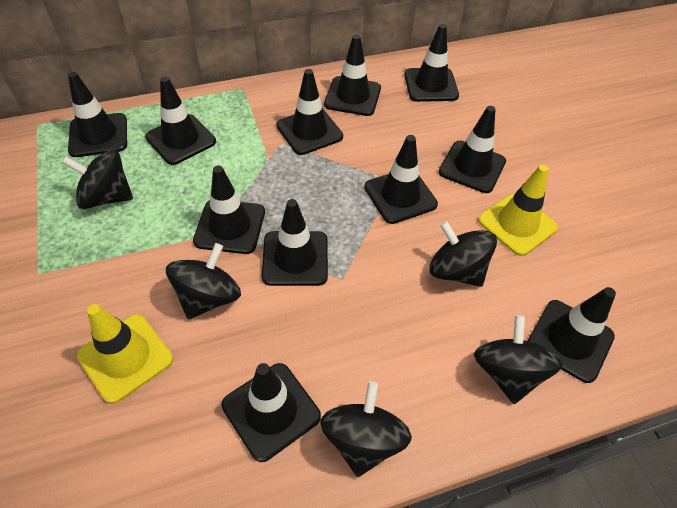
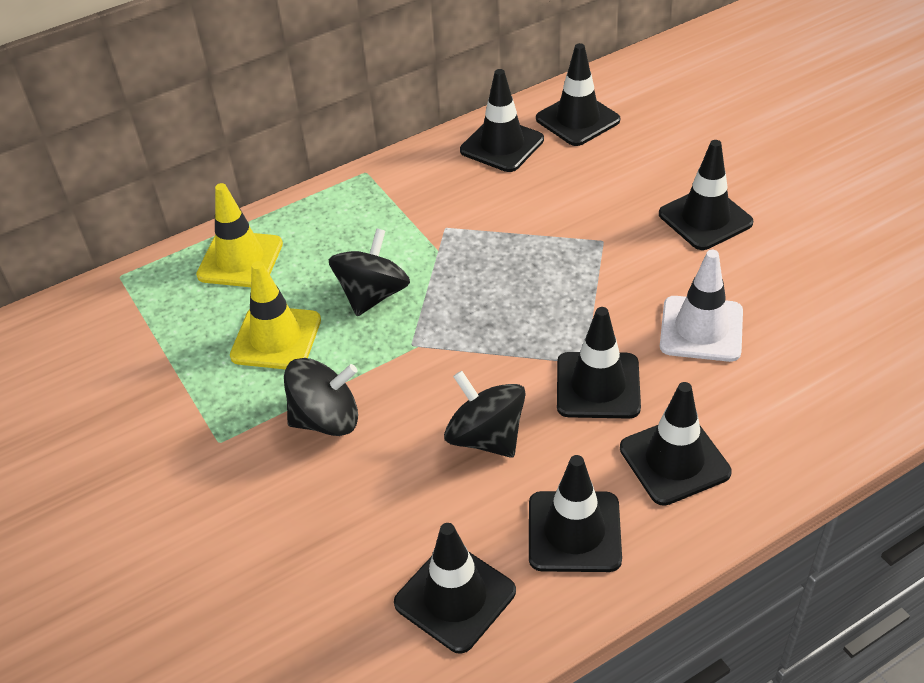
black spinning top: 5 -> 3
black traffic cone: 11 -> 7
white traffic cone: 0 -> 1

